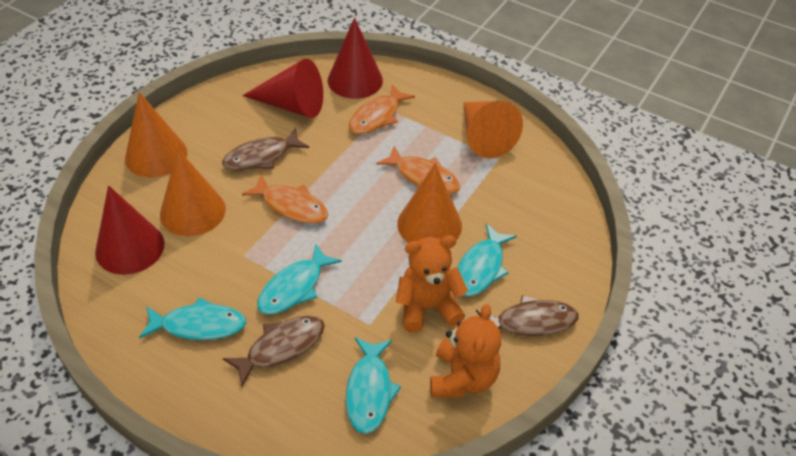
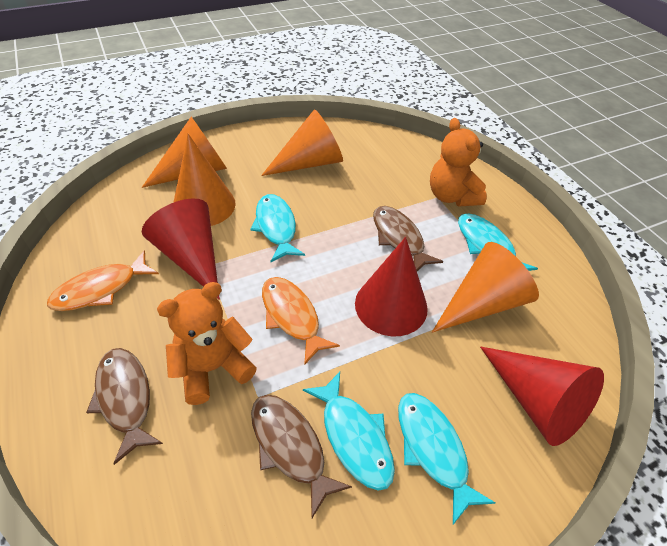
orange fish: 3 -> 2

